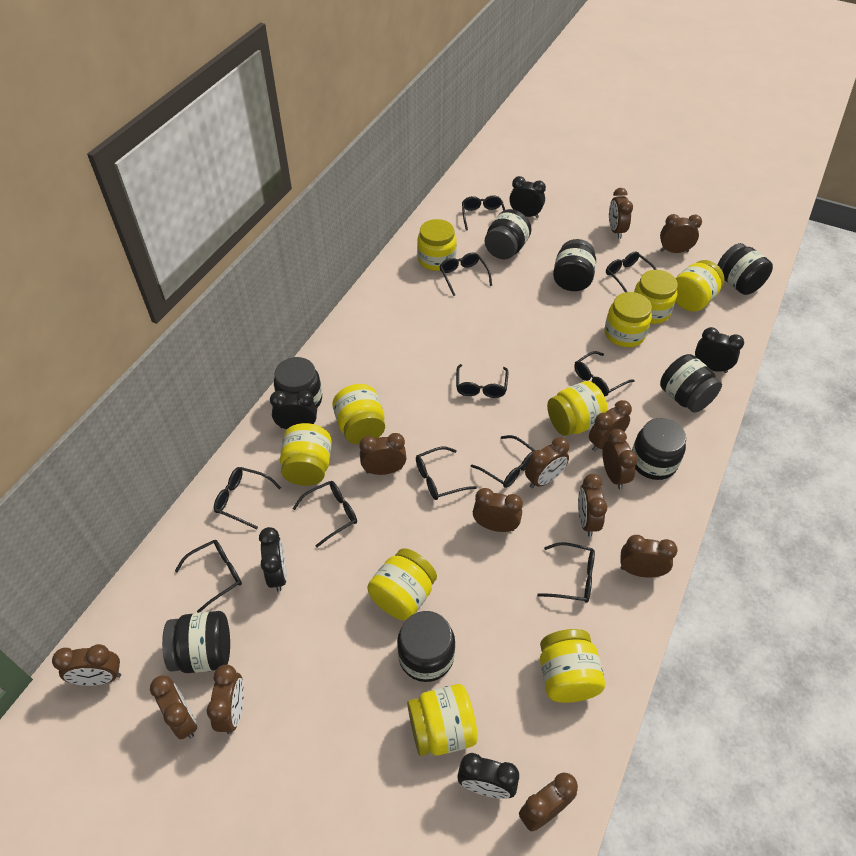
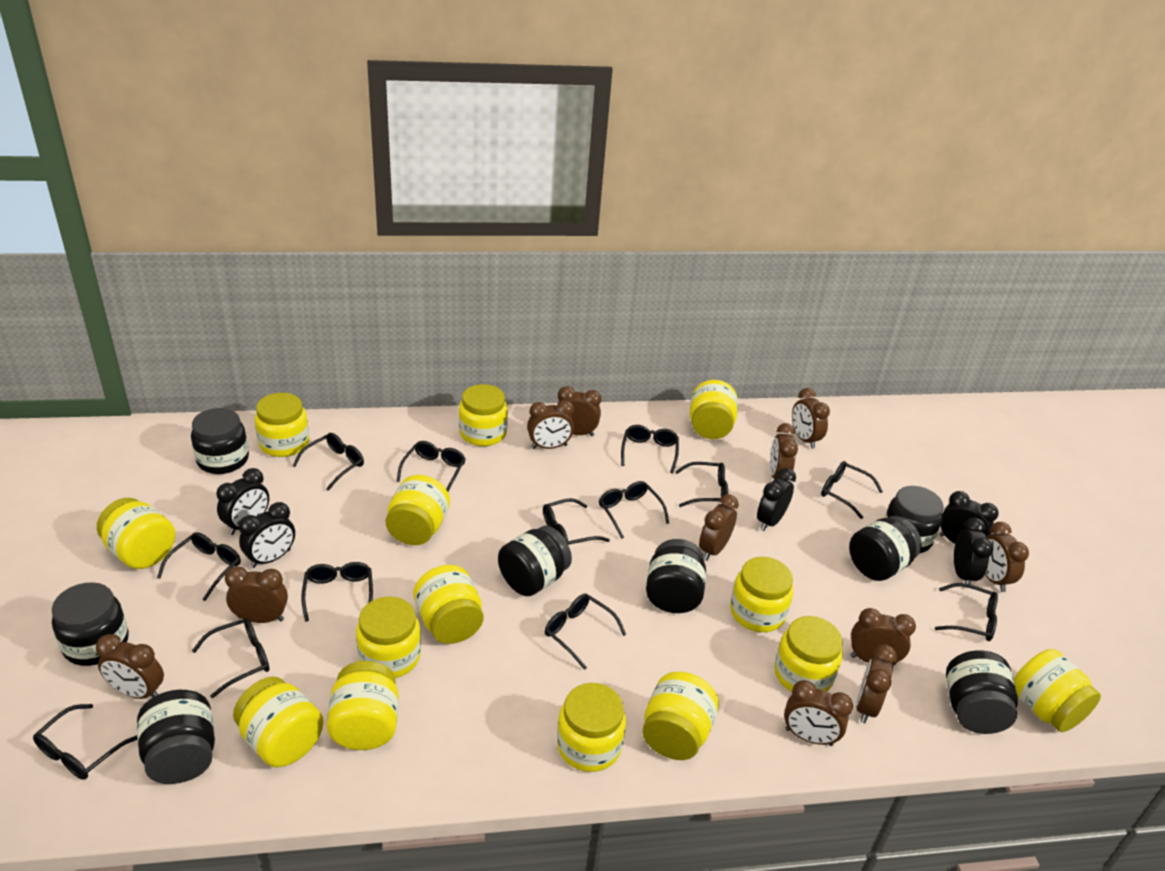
black glasses: 11 -> 13
brown clock: 13 -> 11
yellow jar: 10 -> 14

